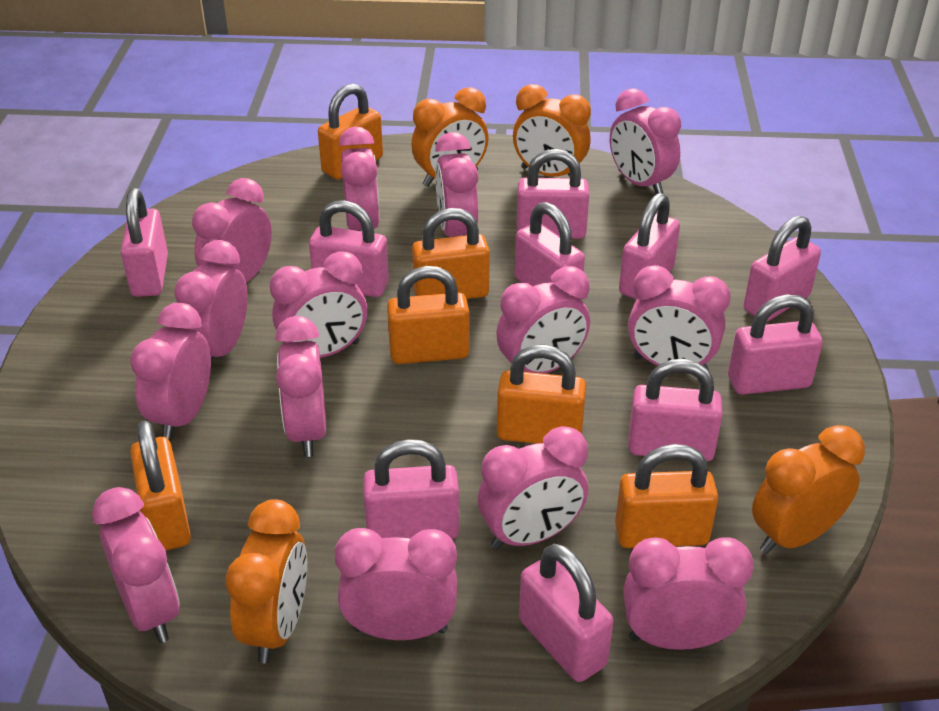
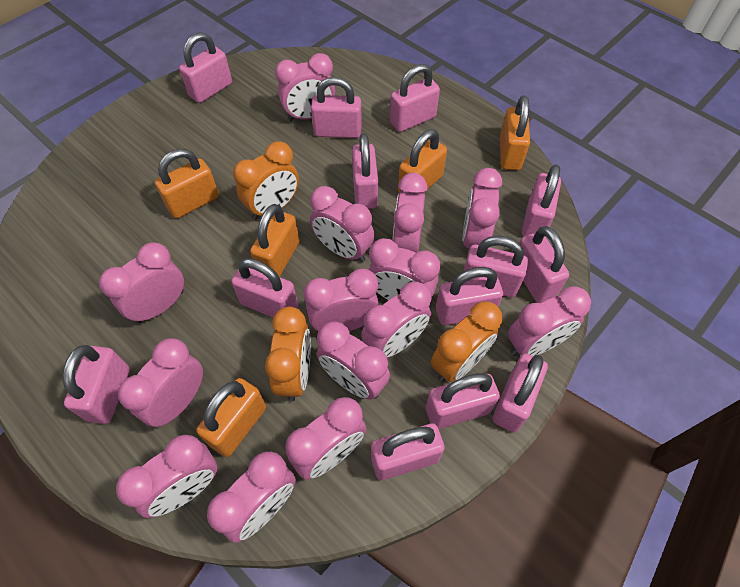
orange clock: 4 -> 3
orange padlock: 6 -> 5
pink padlock: 10 -> 13

